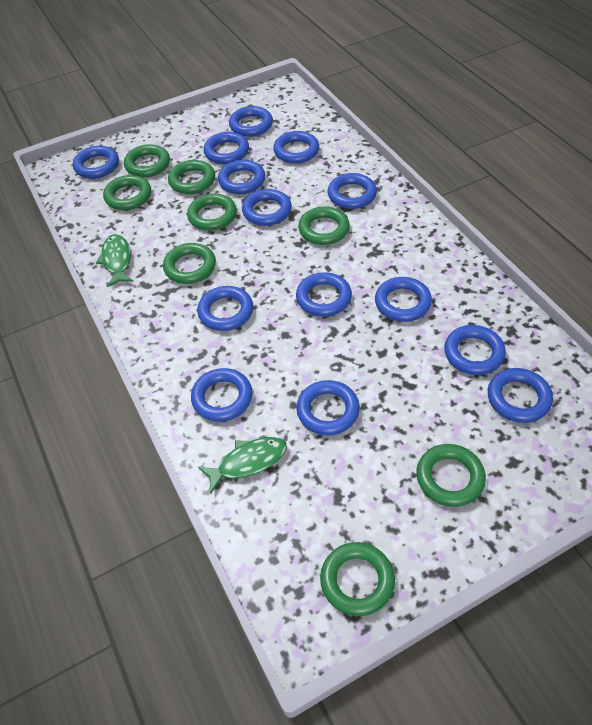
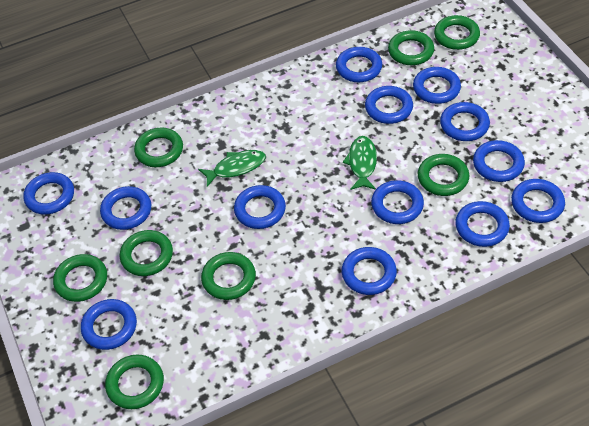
blue ring: 14 -> 13

